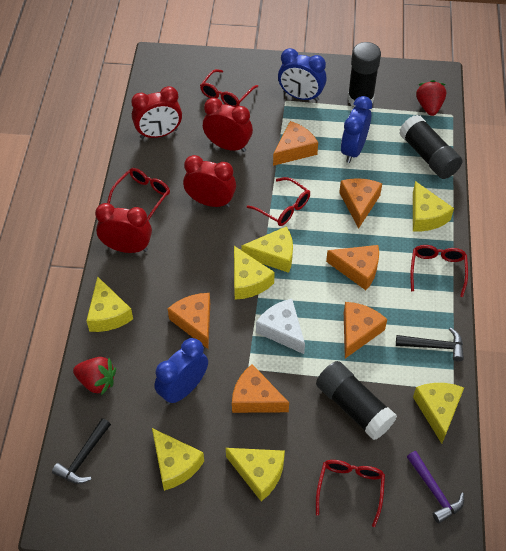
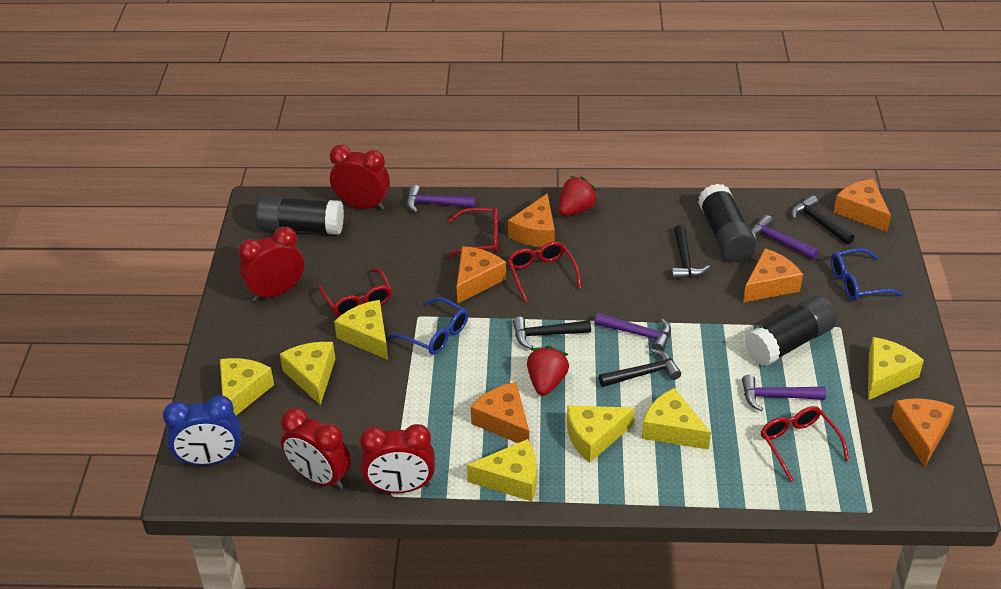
black hammer: 2 -> 4
blue clock: 3 -> 1
blue glasses: 0 -> 2
purple hammer: 1 -> 4
red glasses: 5 -> 4
white cheese: 1 -> 0

